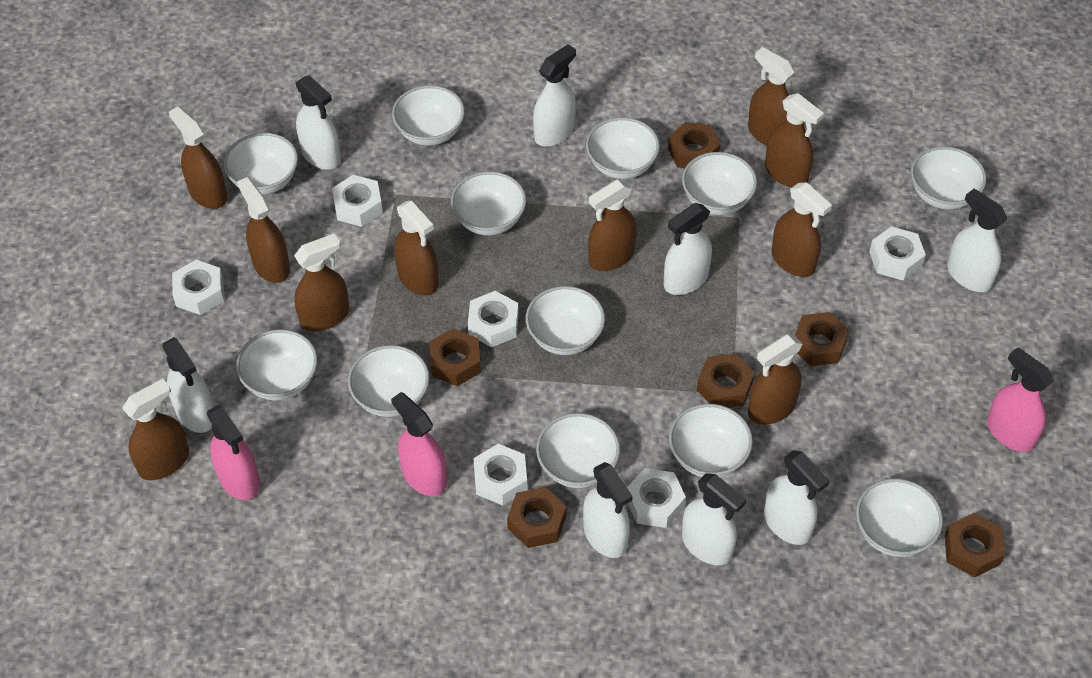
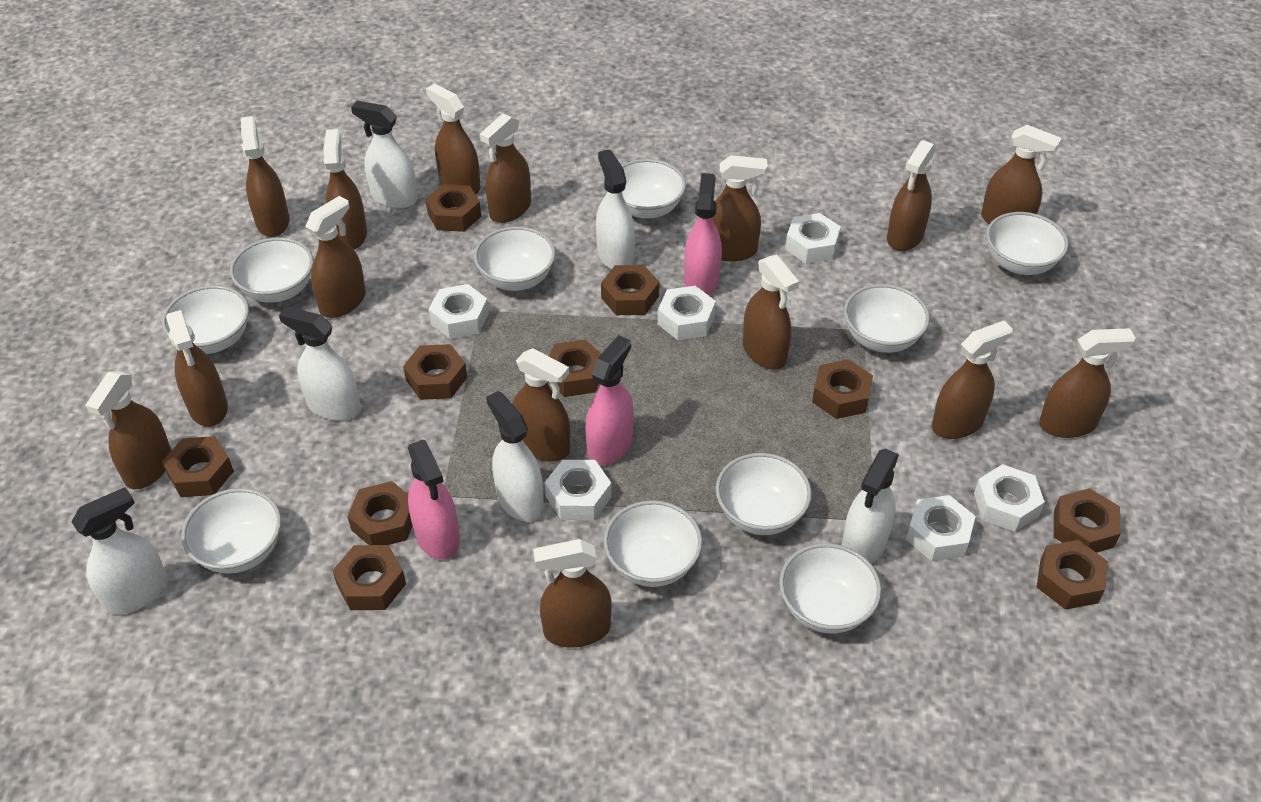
brown nut: 6 -> 10
brown spray bottle: 10 -> 15
white bowl: 12 -> 10
white spray bottle: 8 -> 6

